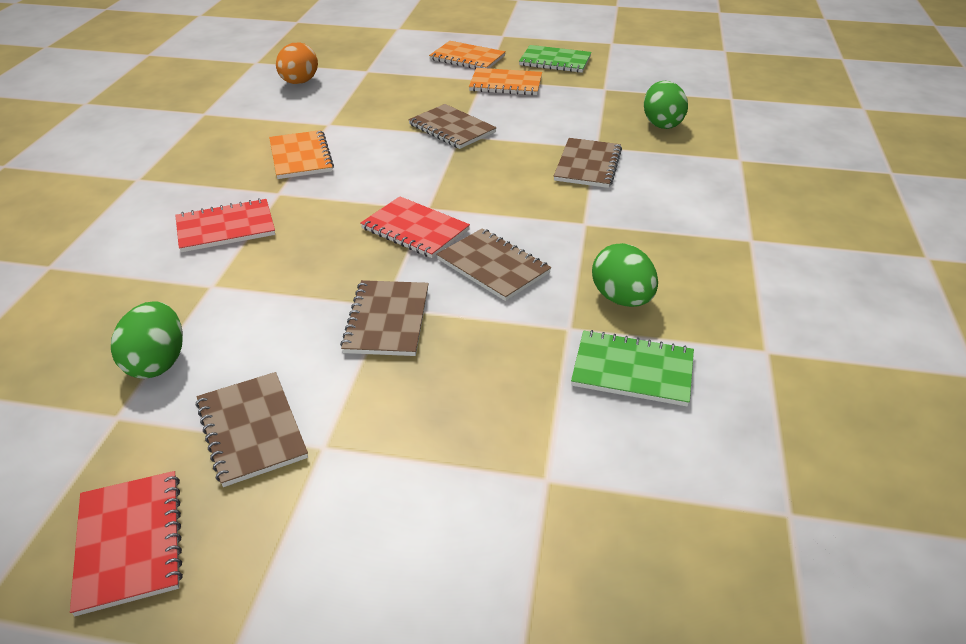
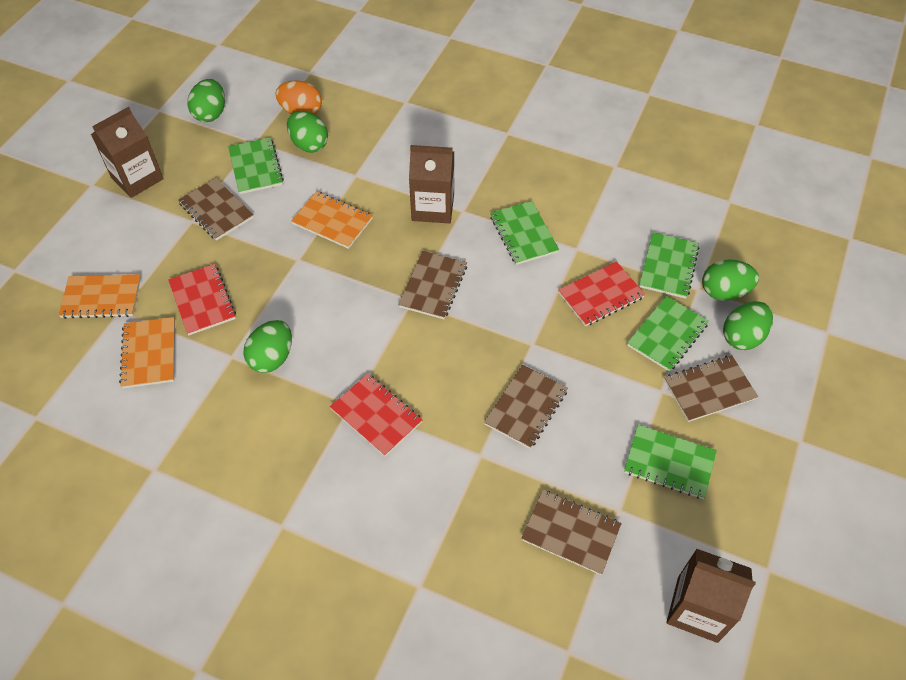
brown carton: 0 -> 3
green egg: 3 -> 5
green notebook: 2 -> 5

